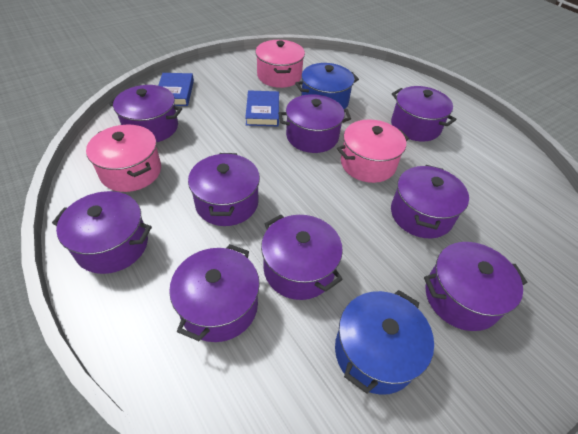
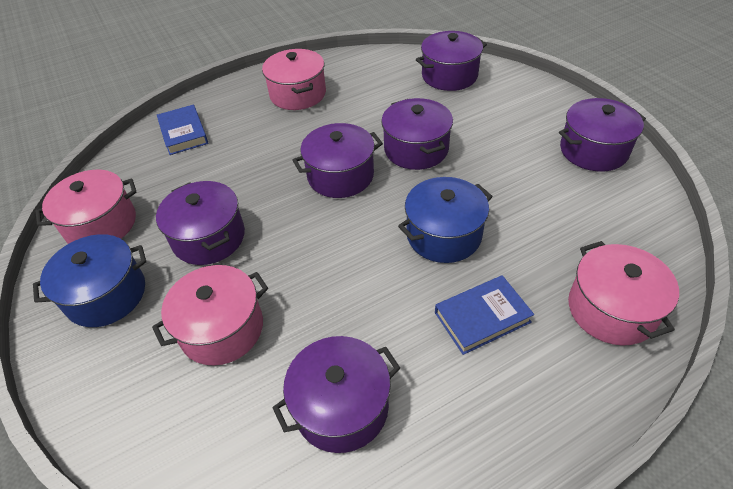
pink pot: 3 -> 4
purple pot: 9 -> 6

